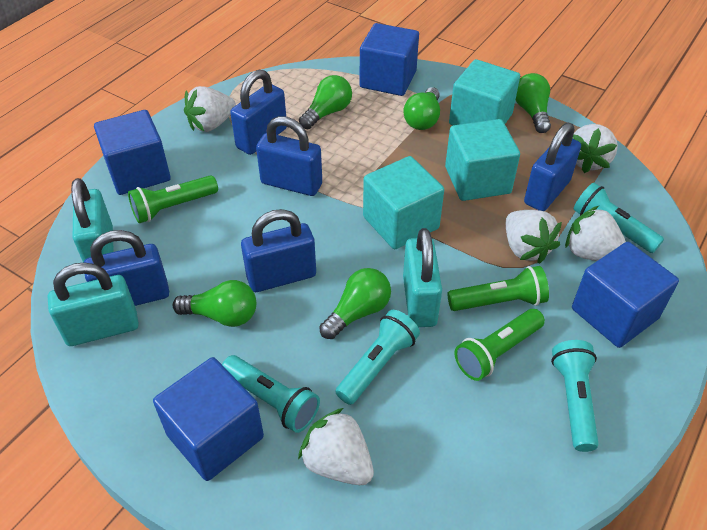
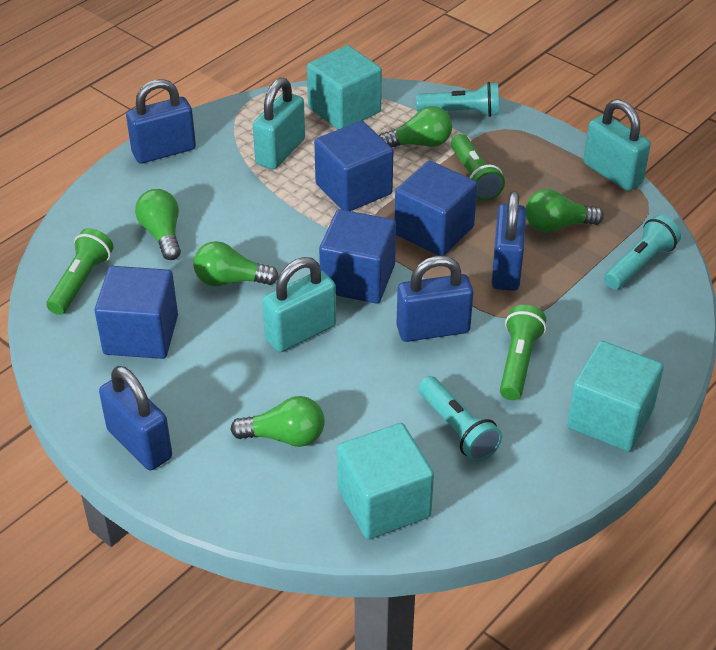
blue padlock: 5 -> 4
turquoise flashlight: 4 -> 3
white strawberry: 5 -> 0

